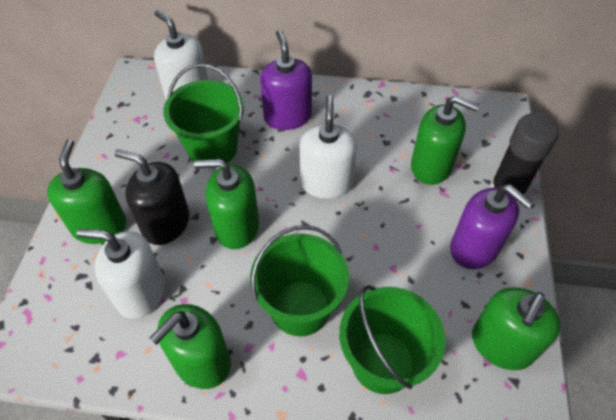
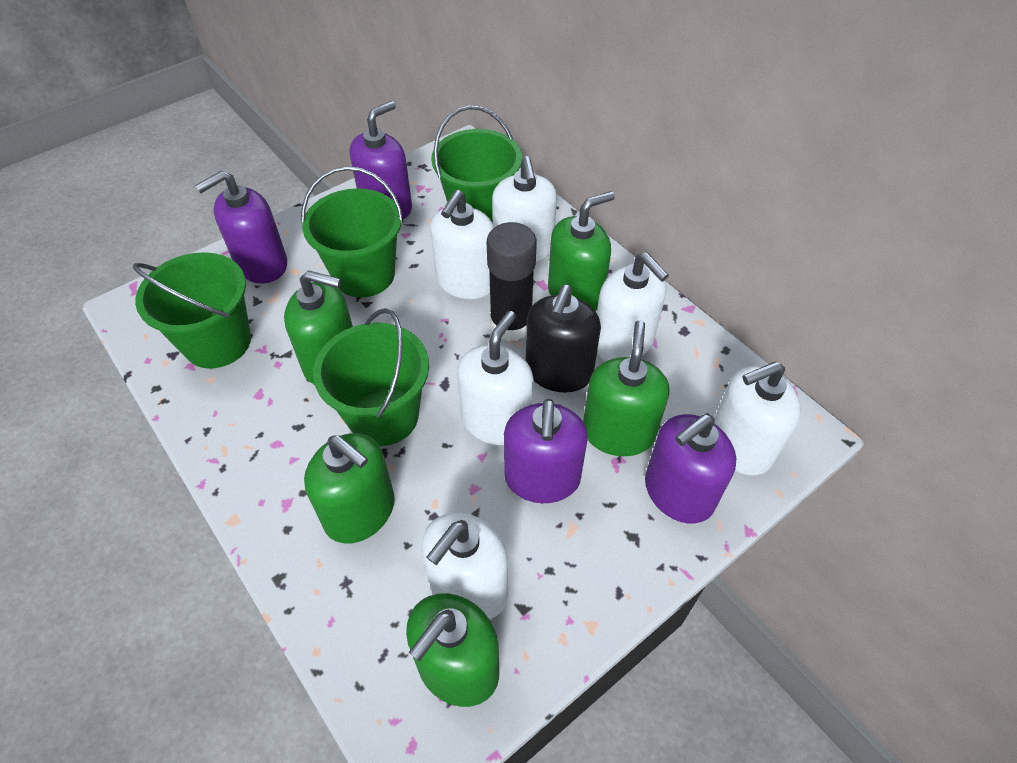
green bucket: 3 -> 4
purple soap dispenser: 2 -> 4
white soap dispenser: 3 -> 6

